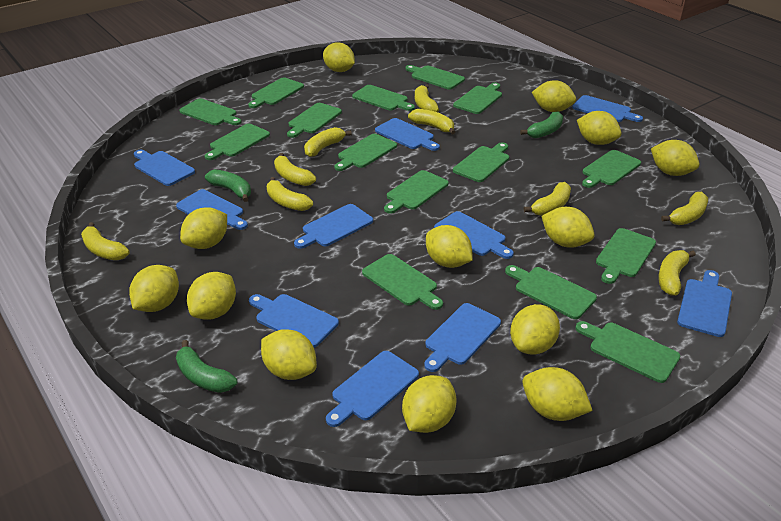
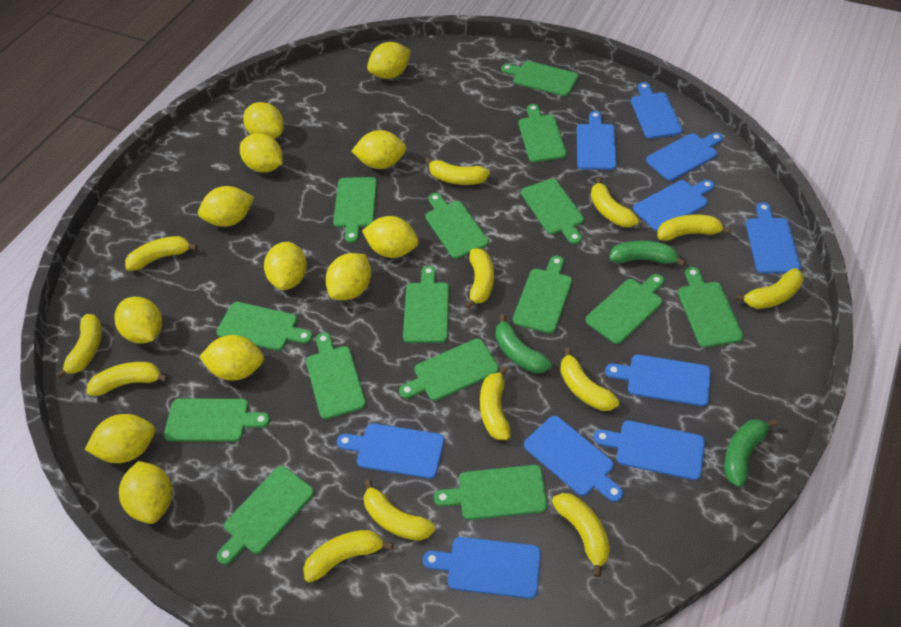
yellow banana: 9 -> 13
yellow lemon: 13 -> 12

